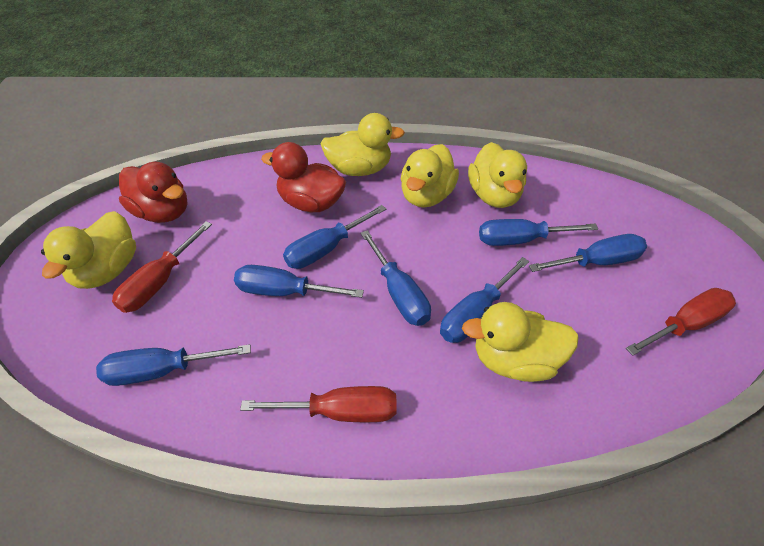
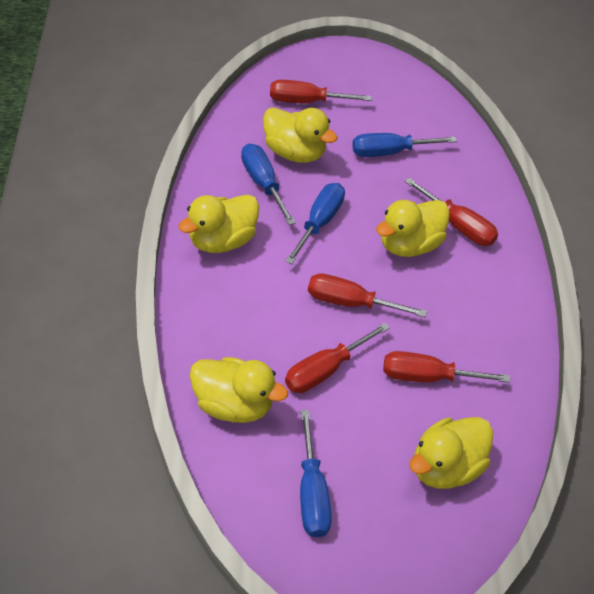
blue screwdriver: 7 -> 4
red duck: 2 -> 0
red screwdriver: 3 -> 5

